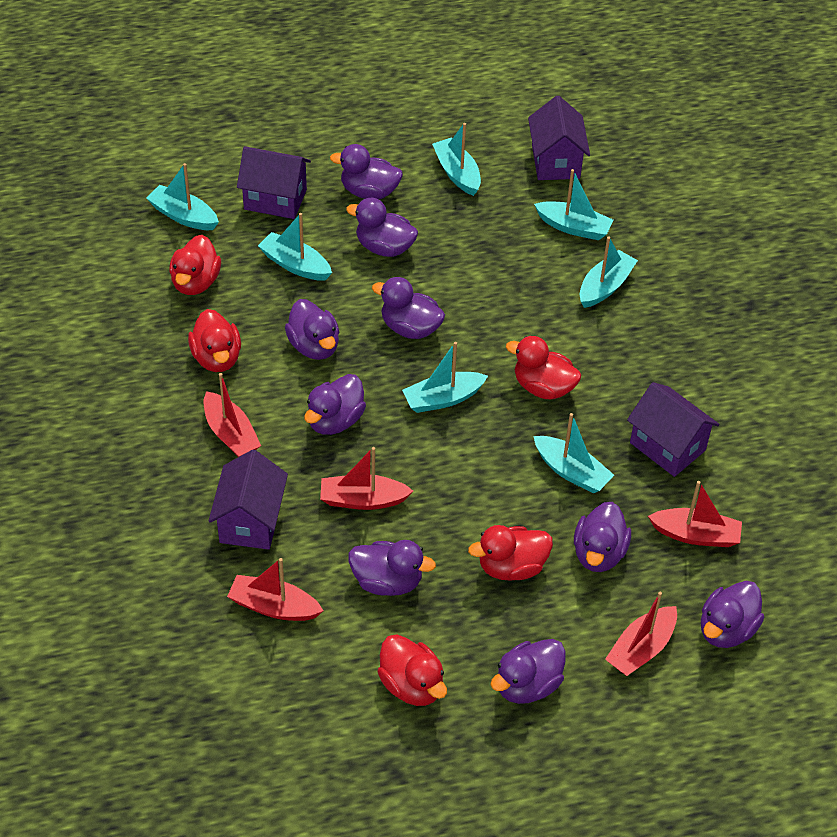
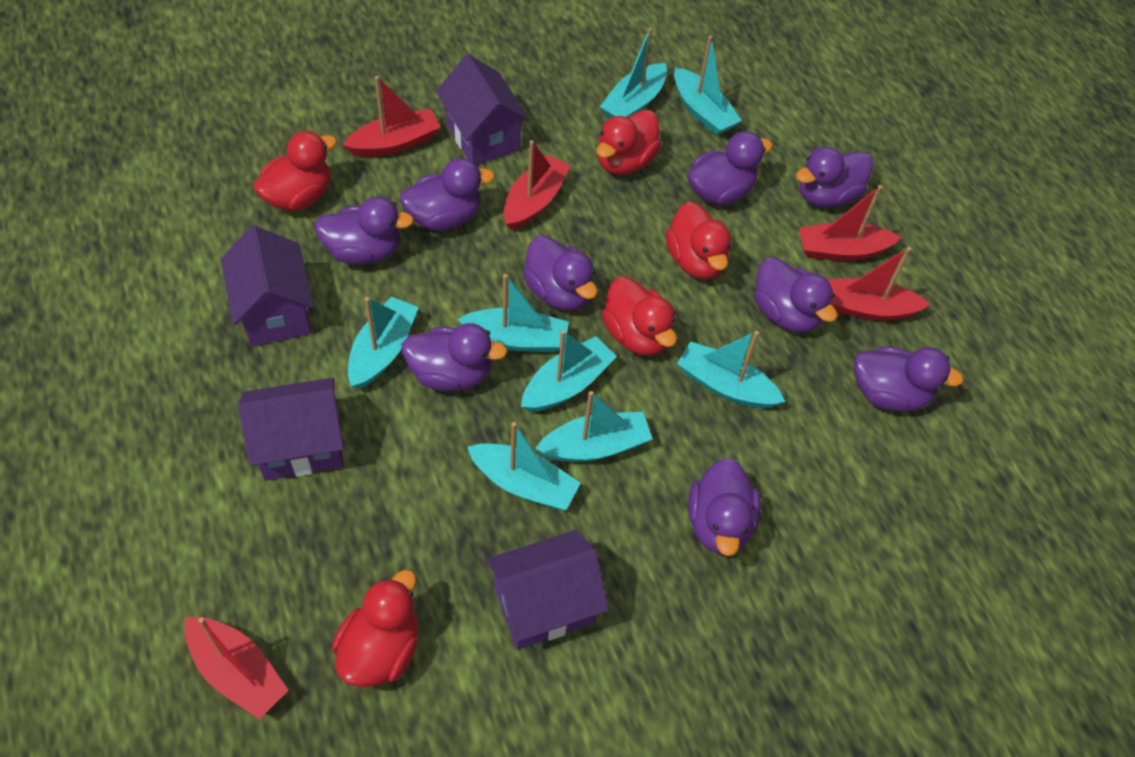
turquoise boat: 7 -> 8

